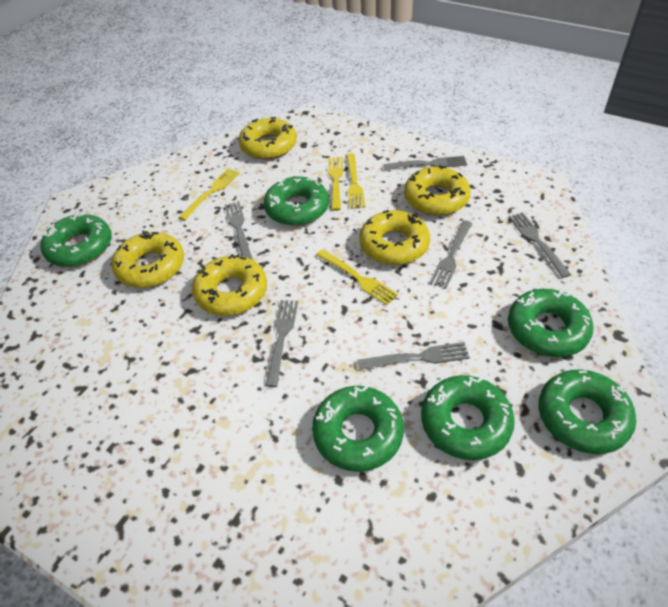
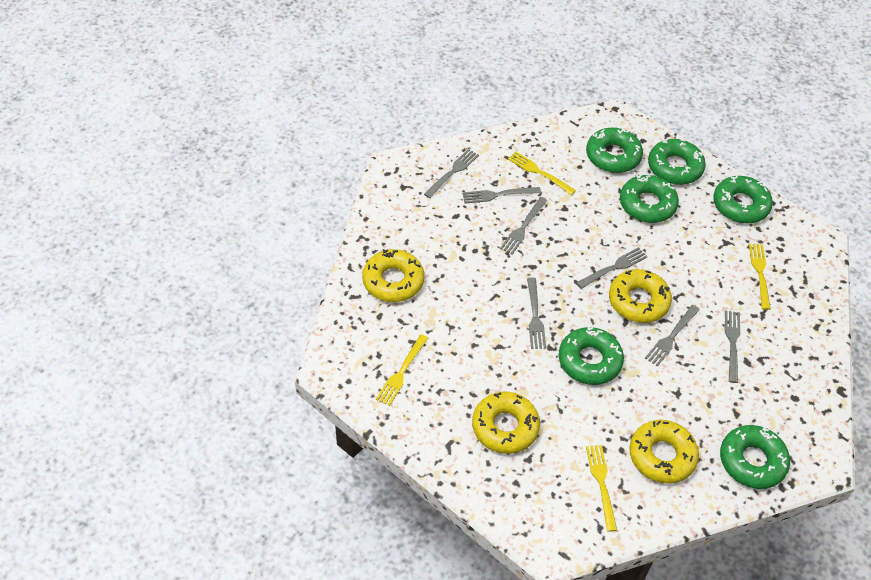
grey fork: 6 -> 7
yellow donut: 5 -> 4

